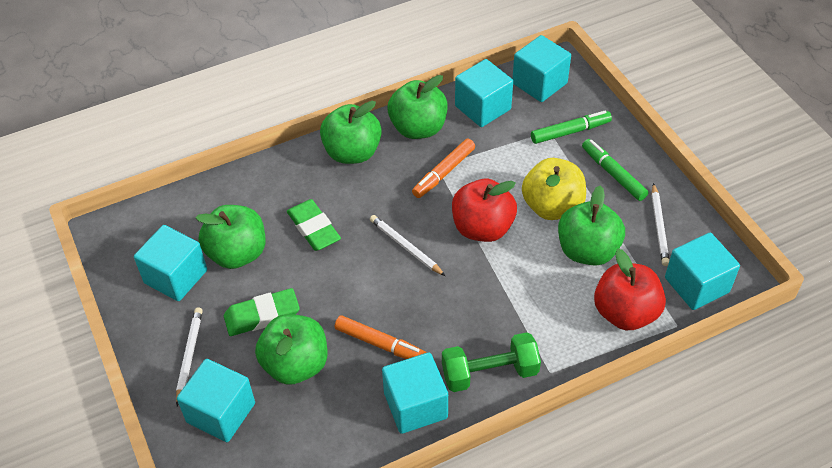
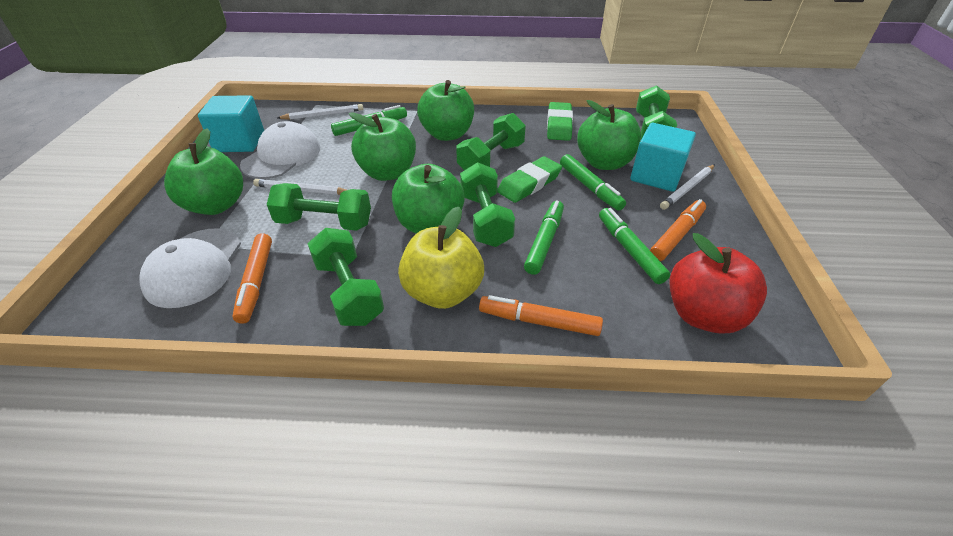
green dumbbell: 1 -> 5
green marker: 2 -> 4
orange marker: 2 -> 3
red apple: 2 -> 1
turquoise cube: 6 -> 2
white cap: 0 -> 2

